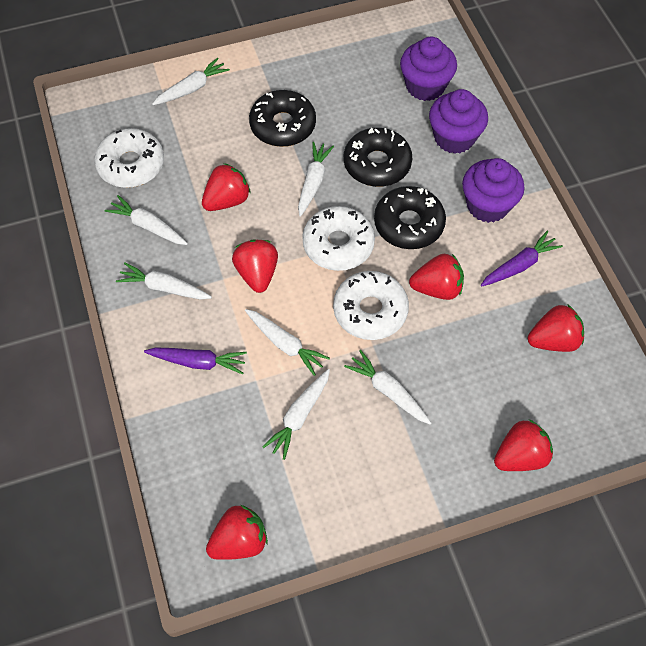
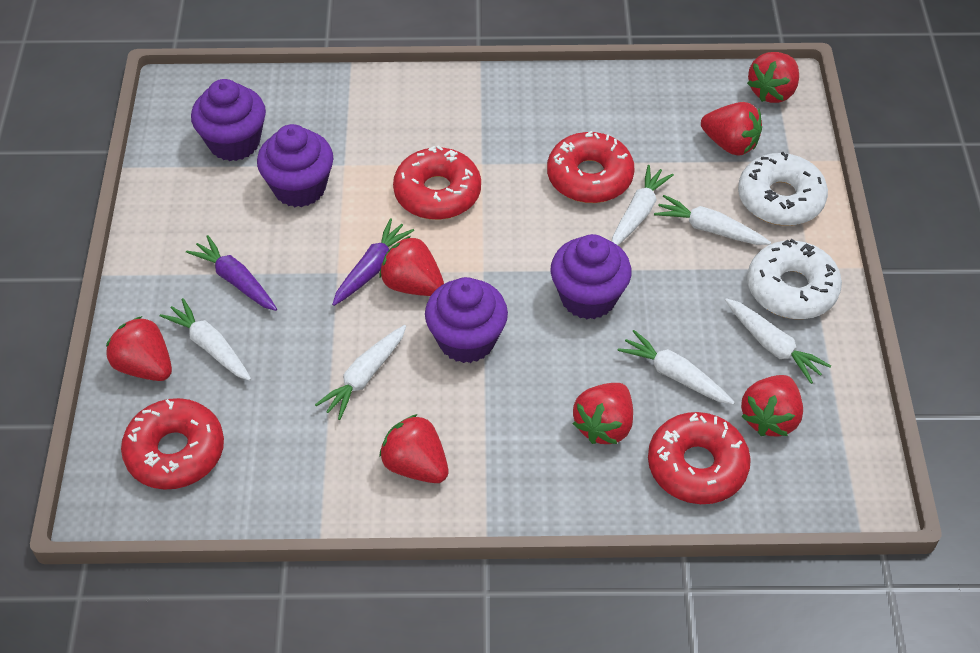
black donut: 3 -> 0
purple cupcake: 3 -> 4
red donut: 0 -> 4
red strawberry: 6 -> 7
white carrot: 7 -> 6
white donut: 3 -> 2

